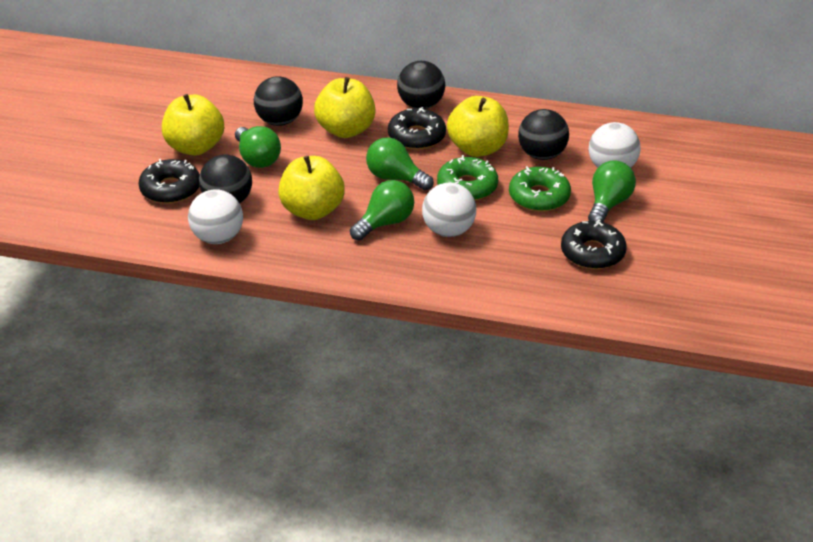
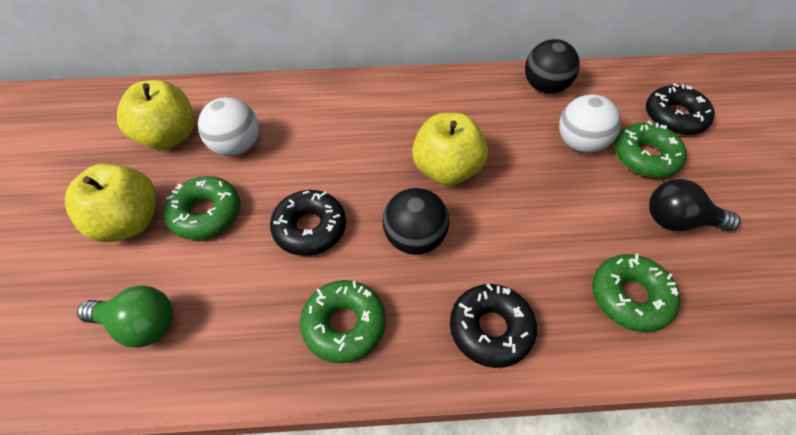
black ball: 4 -> 2
black light bulb: 0 -> 1
green donut: 2 -> 4
green light bulb: 4 -> 1
white ball: 3 -> 2
yellow apple: 4 -> 3

